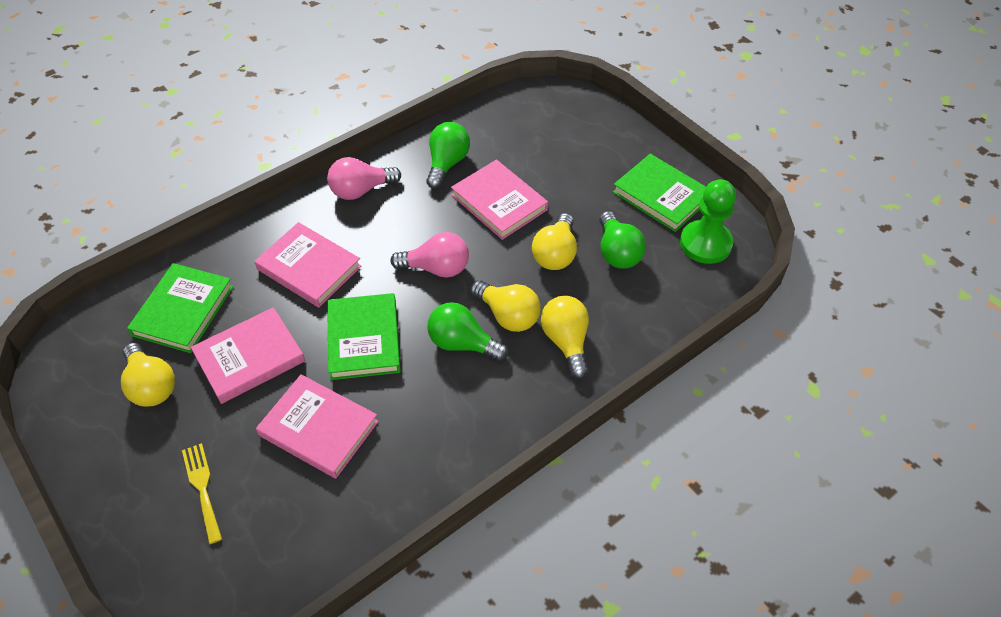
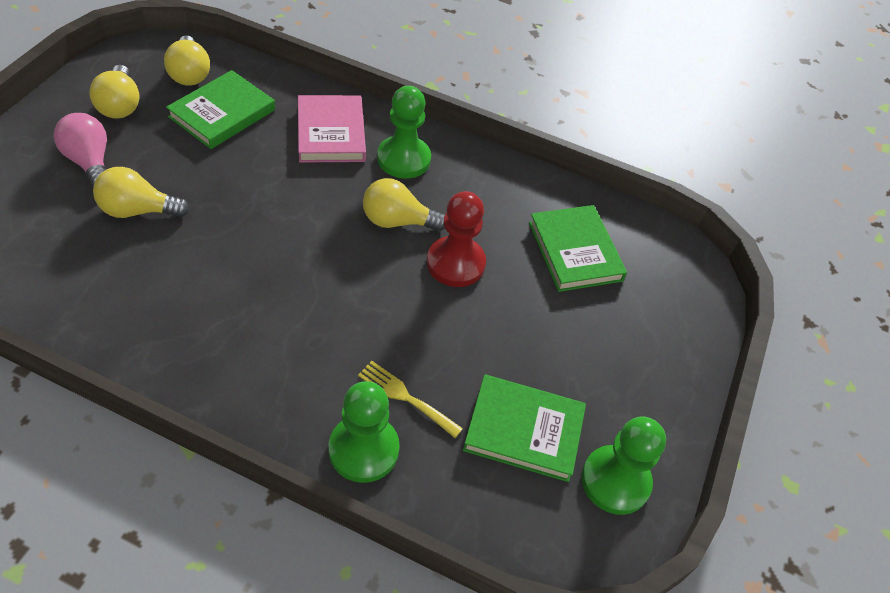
green light bulb: 3 -> 0
green pawn: 1 -> 3
pink book: 4 -> 1
pink light bulb: 2 -> 1
red pawn: 0 -> 1

